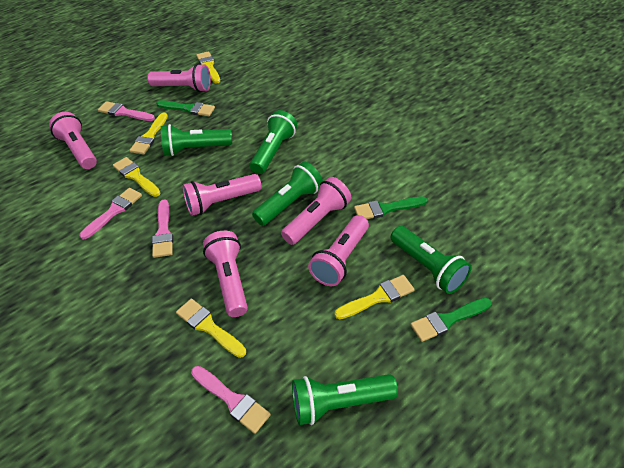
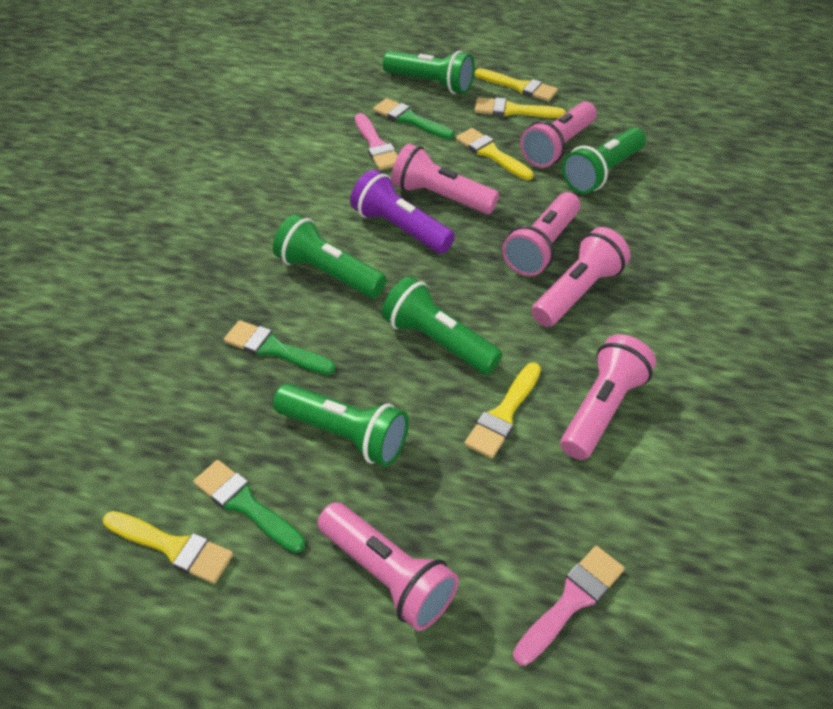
pink brush: 4 -> 2
purple flashlight: 0 -> 1

